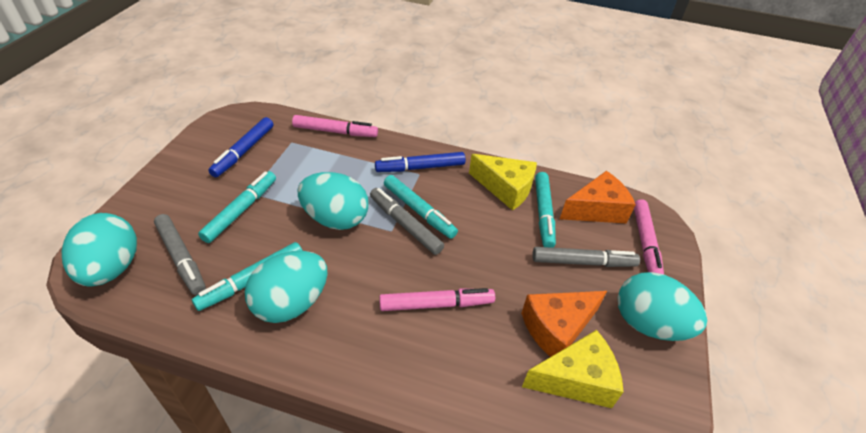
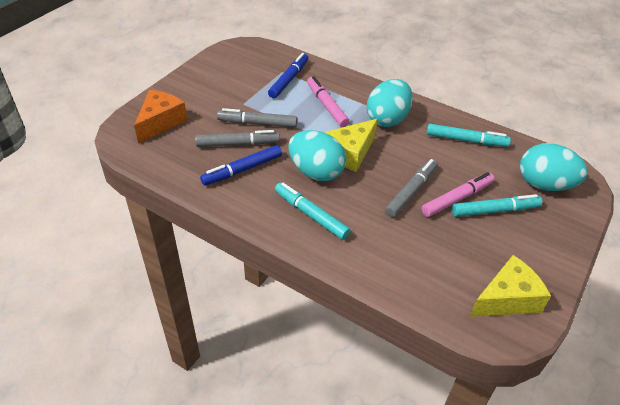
orange cheese: 2 -> 1
pink marker: 3 -> 2
turquoise egg: 4 -> 3
turquoise marker: 4 -> 3

